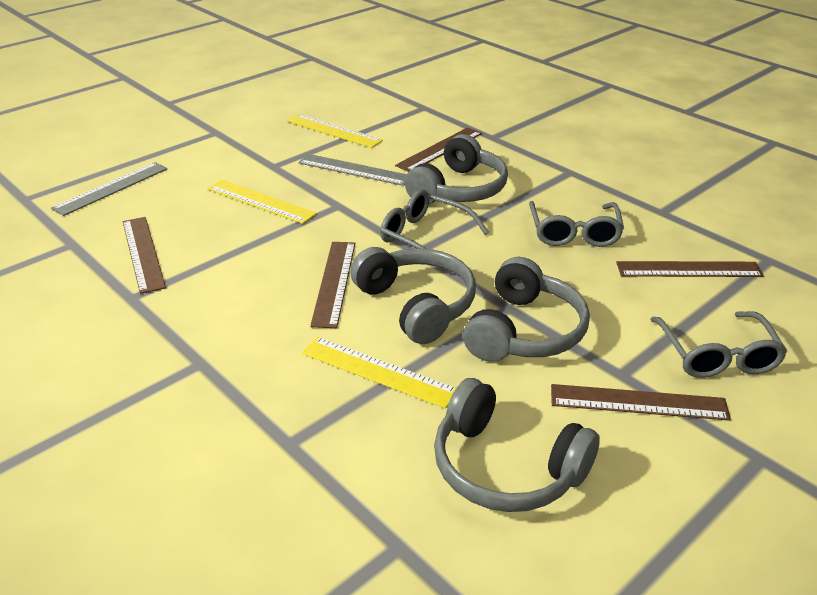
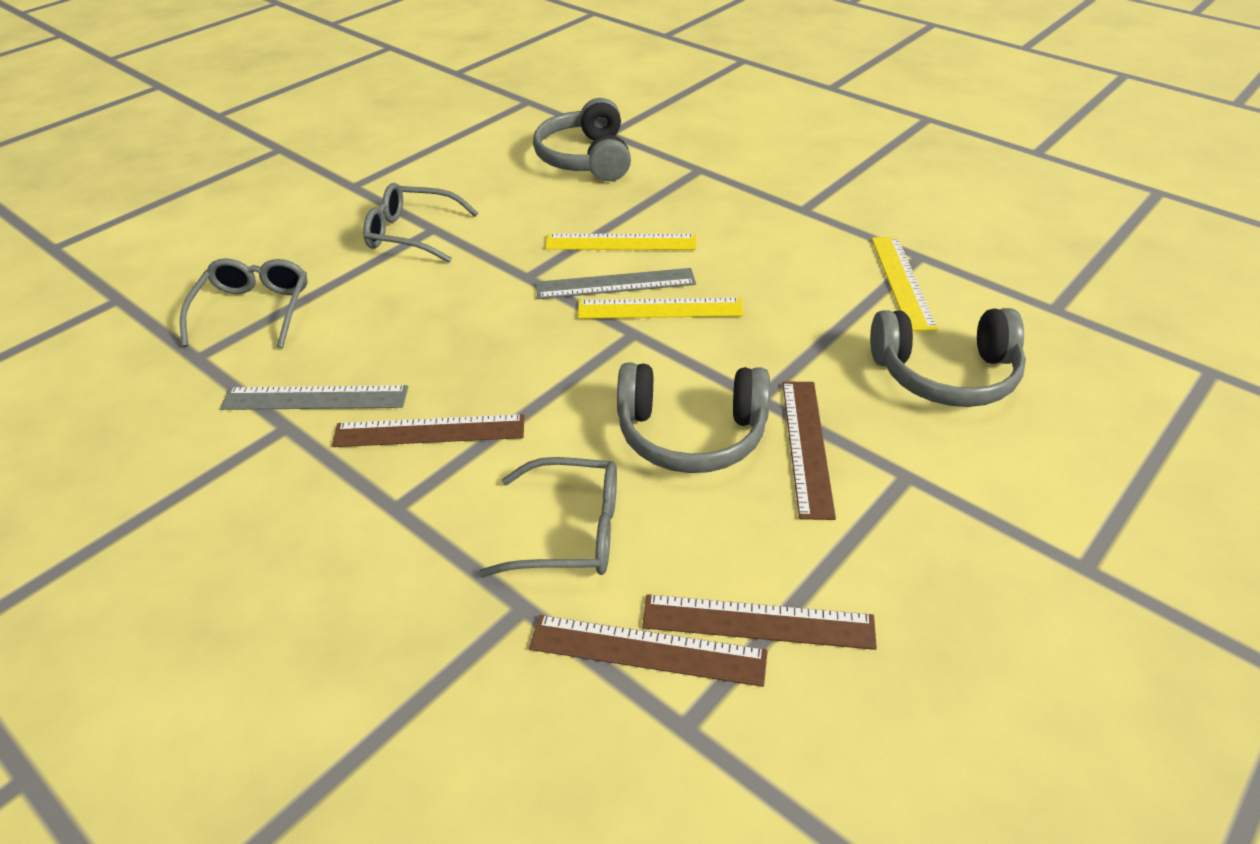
brown ruler: 5 -> 4
grey headphones: 4 -> 3

